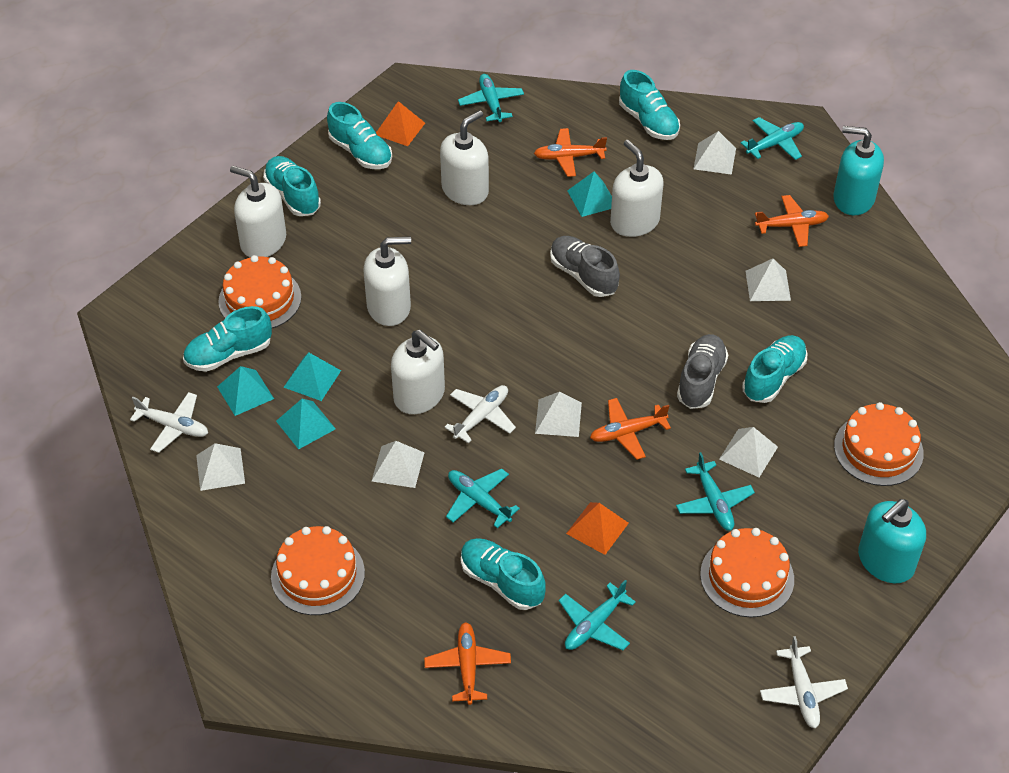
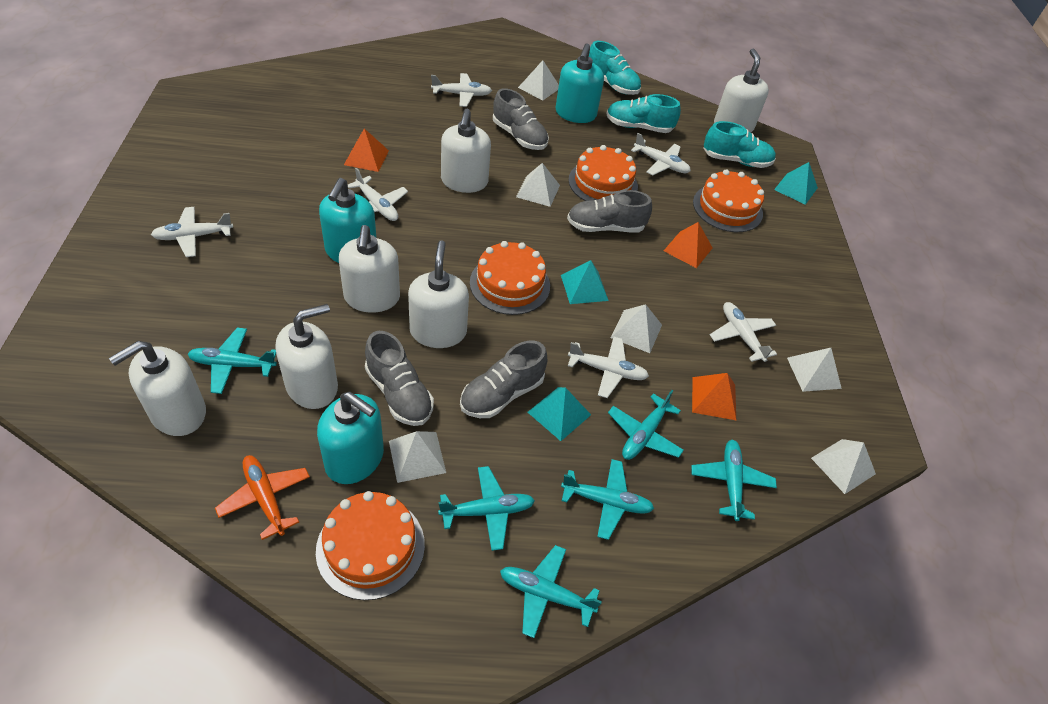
grey shoe: 2 -> 4
orange plane: 4 -> 1
orange pyramid: 2 -> 3
turquoise plane: 5 -> 6
turquoise pyramid: 4 -> 3
turquoise shoe: 6 -> 3
turquoise soap dispenser: 2 -> 3
white plane: 3 -> 6
white soap dispenser: 5 -> 6

